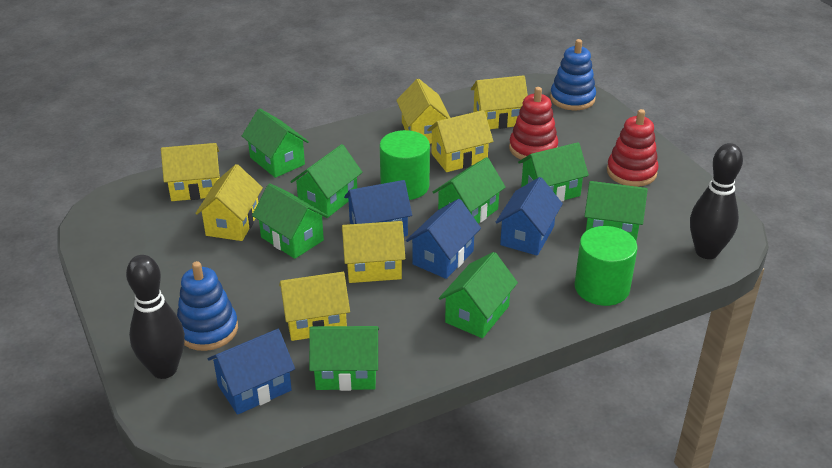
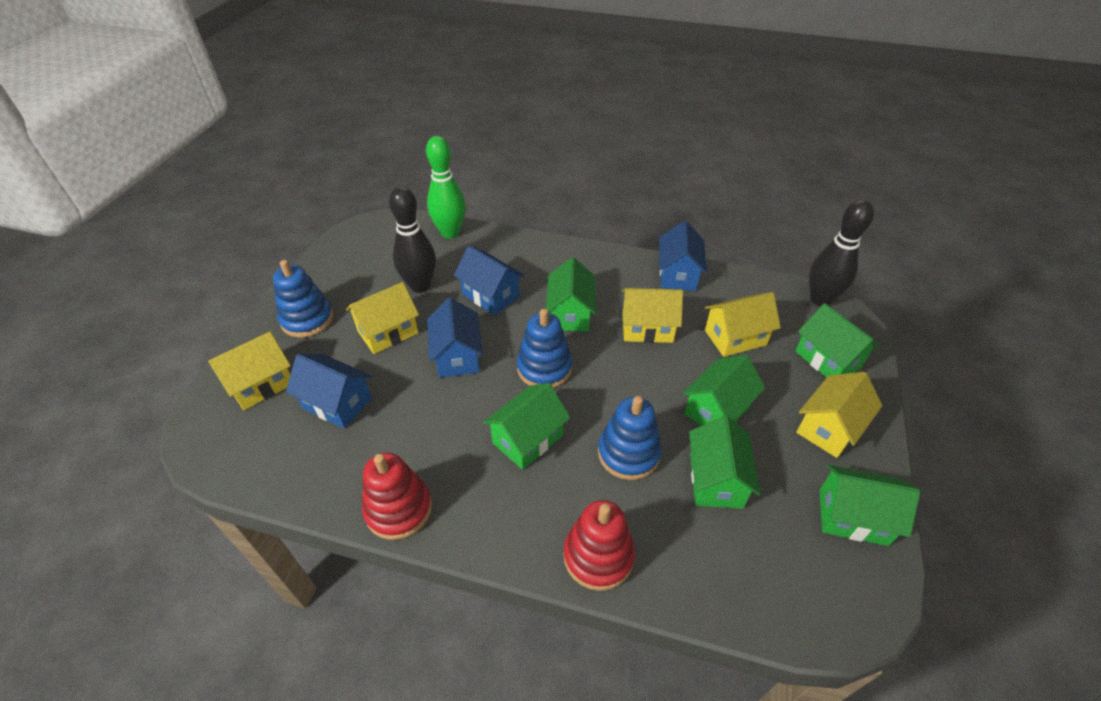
blue stacking toy: 2 -> 3
green bowling pin: 0 -> 1
green cylinder: 2 -> 0
green house: 8 -> 6
yellow house: 7 -> 5

